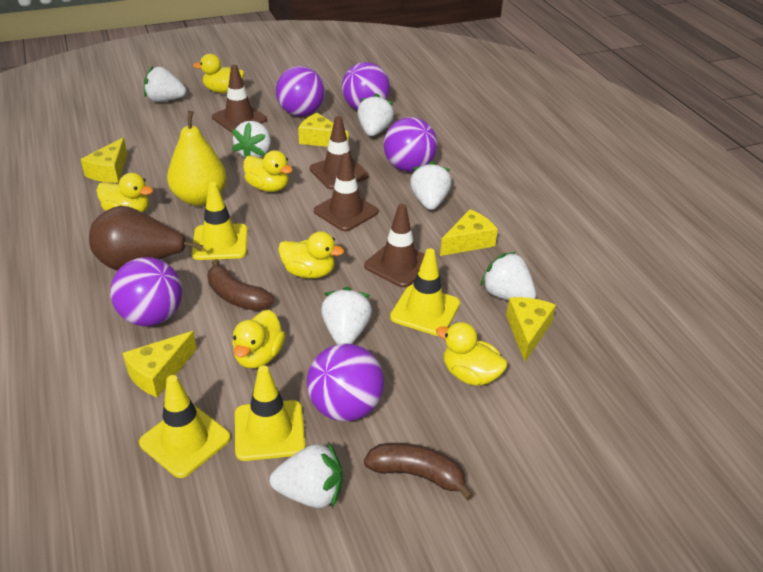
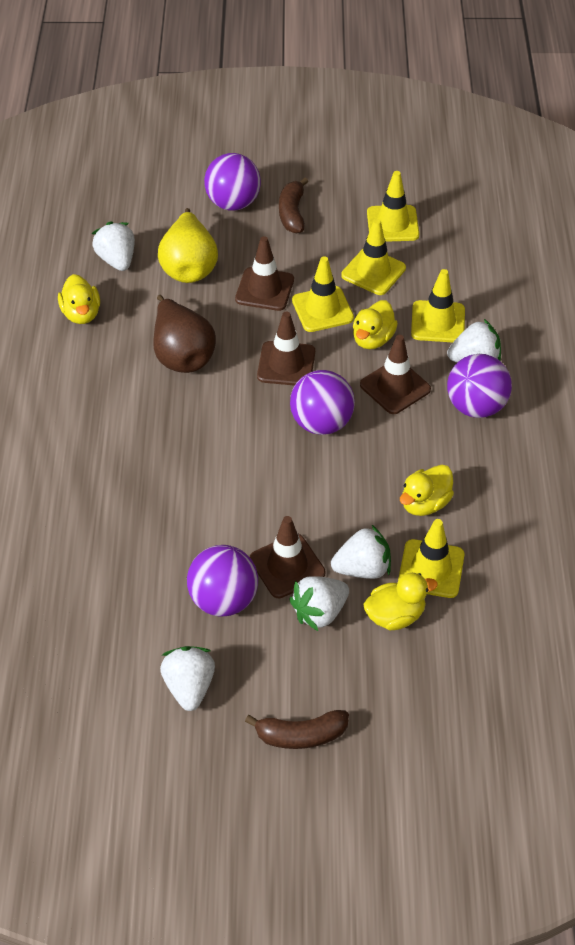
purple ball: 5 -> 4
white strawberry: 7 -> 5
yellow cheese: 5 -> 0
yellow duck: 6 -> 4
yellow traffic cone: 4 -> 5

